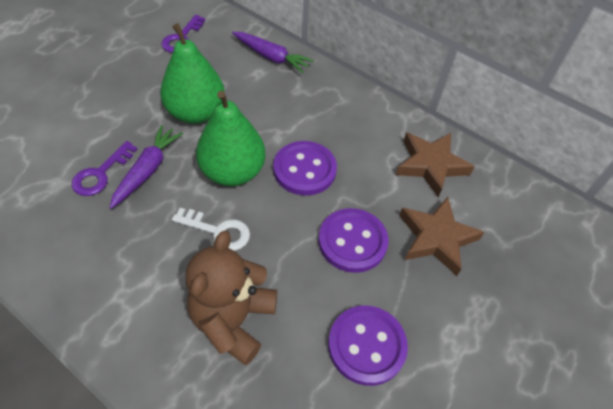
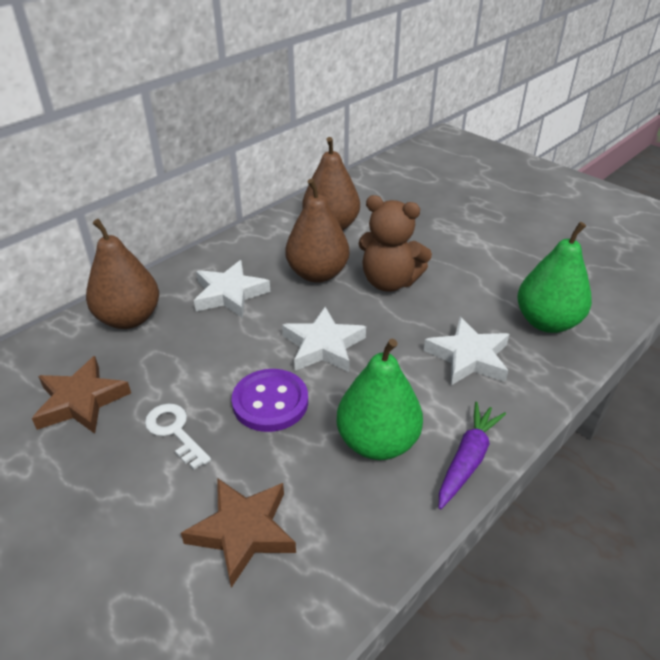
brown pear: 0 -> 3
purple button: 3 -> 1
purple carrot: 2 -> 1
purple key: 2 -> 0
white star: 0 -> 3

